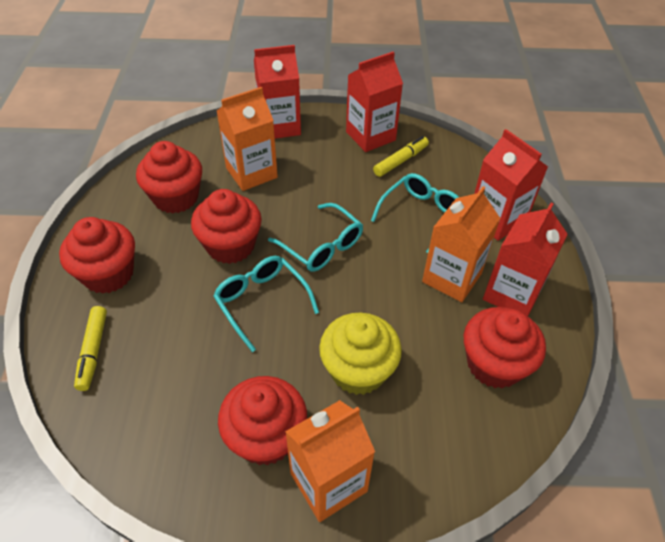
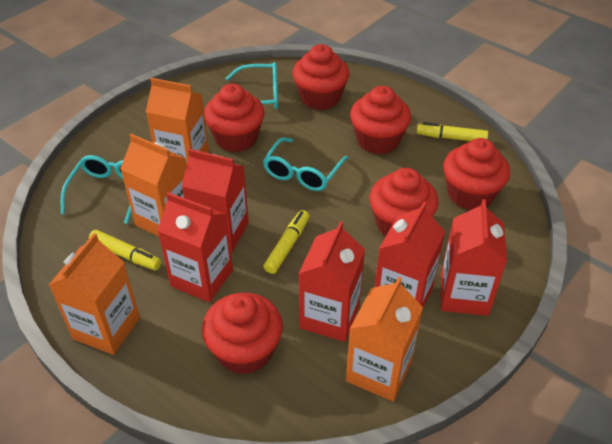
orange carton: 3 -> 4
red carton: 4 -> 5
red cupcake: 5 -> 6
yellow cupcake: 1 -> 0
yellow marker: 2 -> 3

